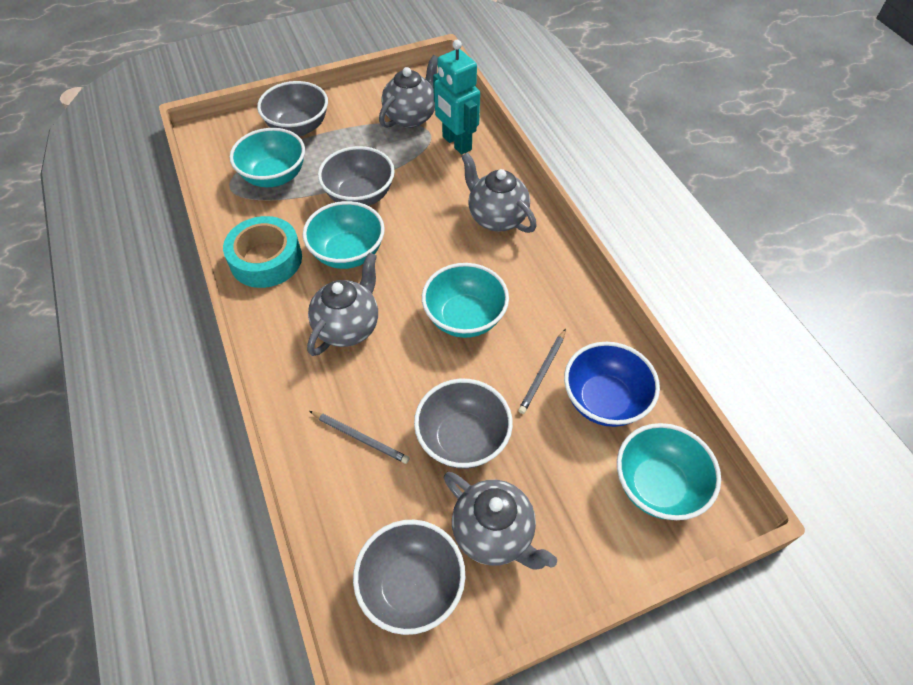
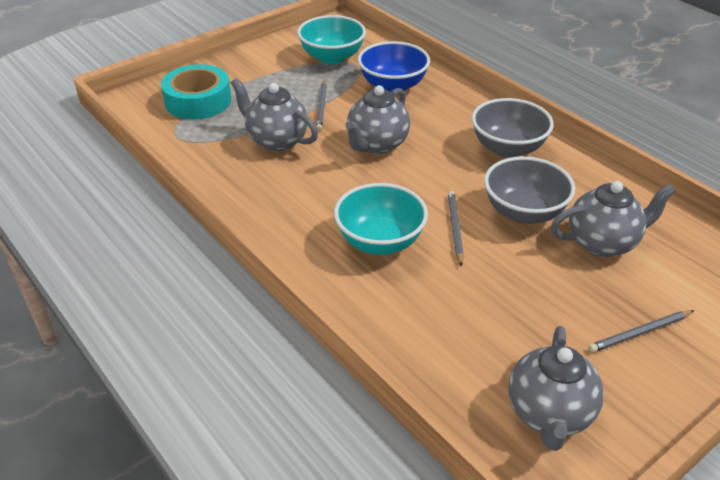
grey bowl: 4 -> 2
grey pencil: 2 -> 3
turquoise bowl: 4 -> 2
turquoise robot: 1 -> 0

